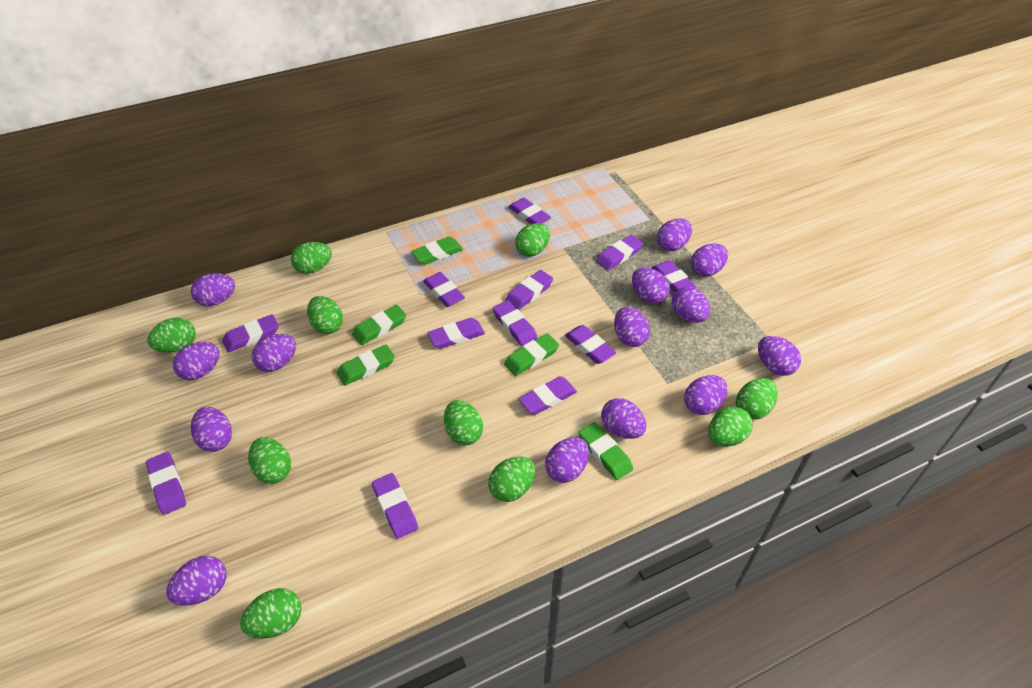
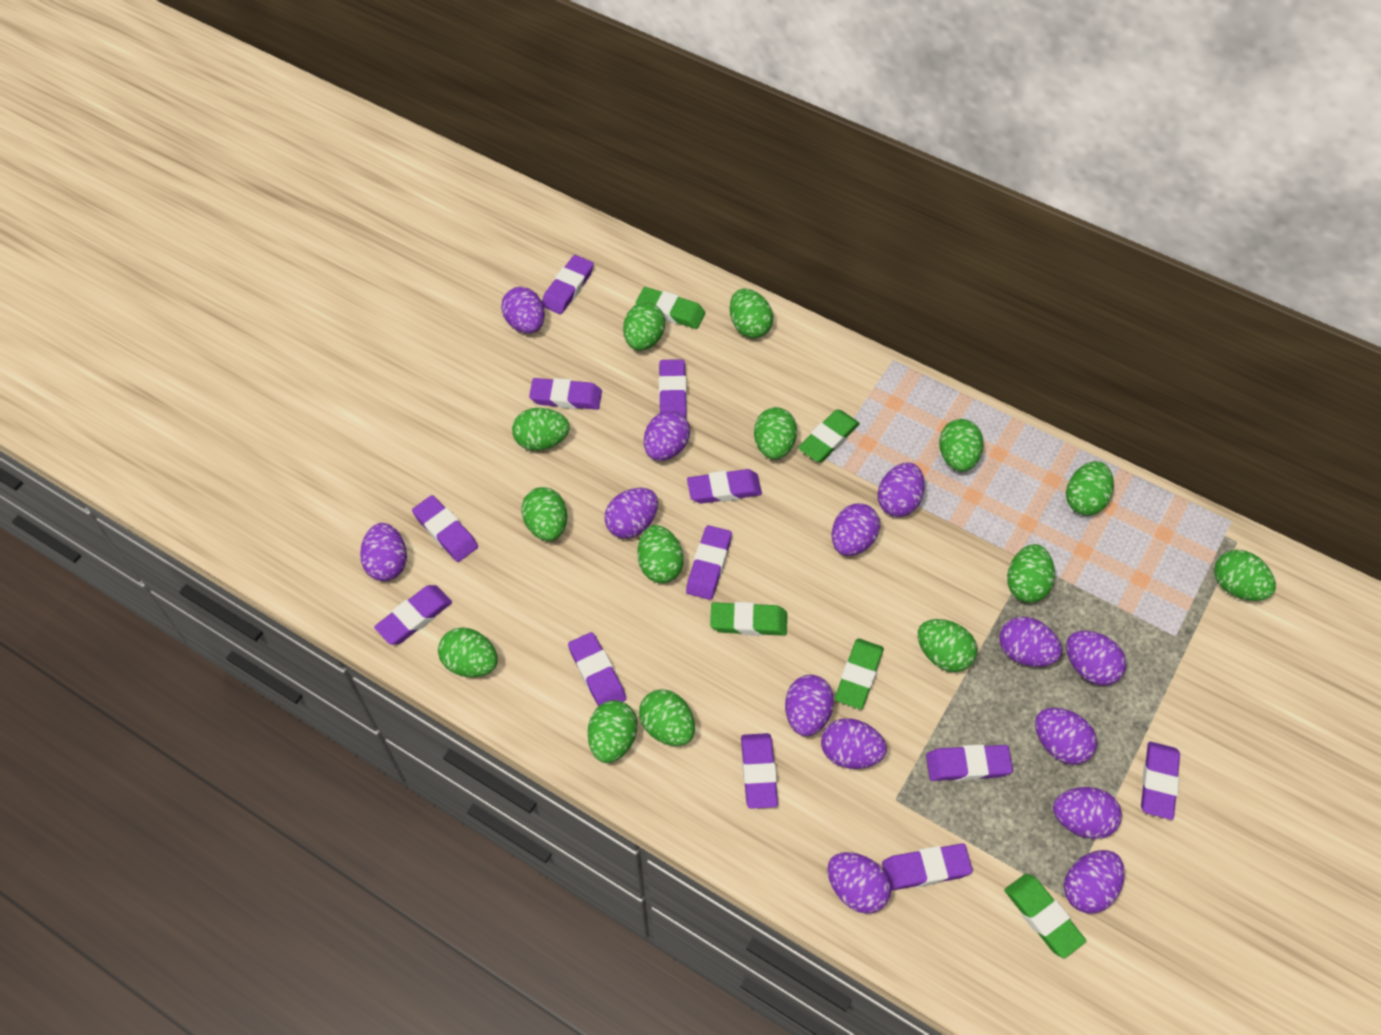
green egg: 10 -> 14

